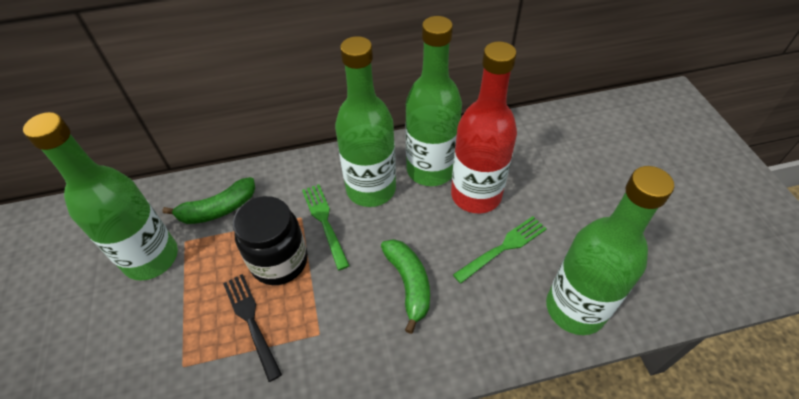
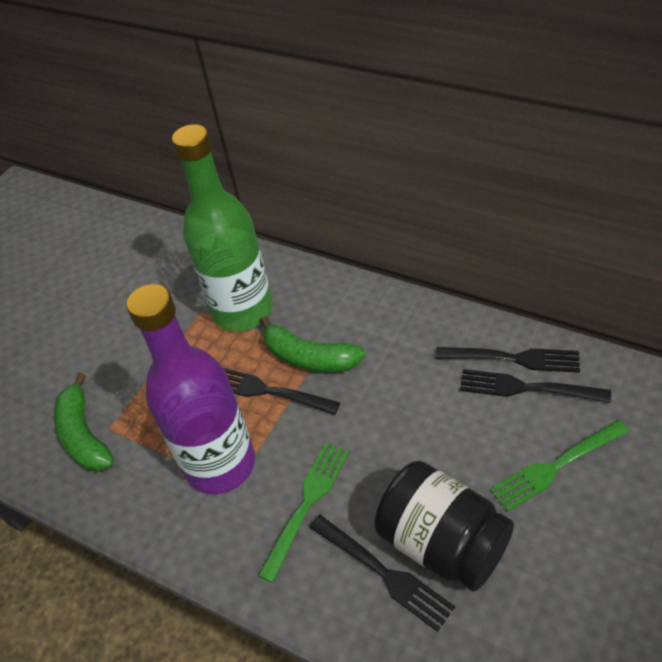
black fork: 1 -> 4
green bottle: 4 -> 1
purple bottle: 0 -> 1
red bottle: 1 -> 0

